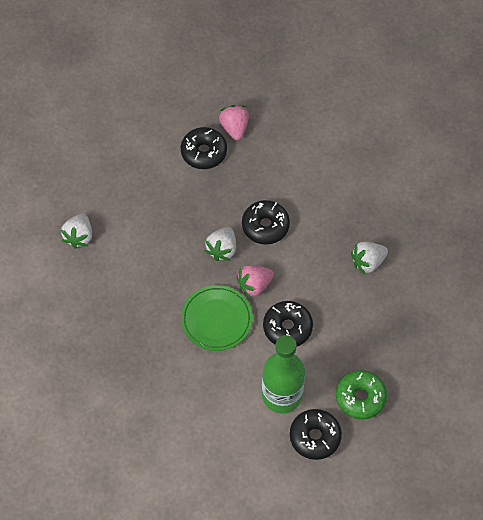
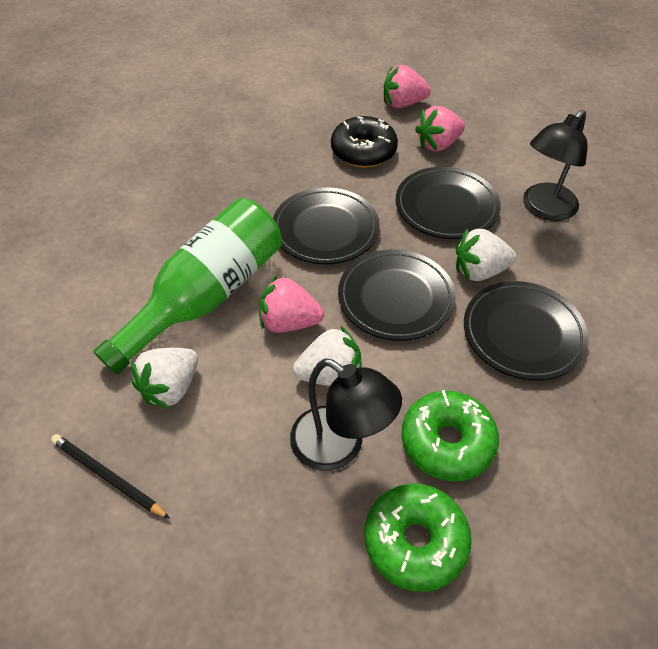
black donut: 4 -> 1
black lamp: 0 -> 2
black pencil: 0 -> 1
black plate: 0 -> 4
green donut: 1 -> 2
green plate: 1 -> 0
pink strawberry: 2 -> 3

